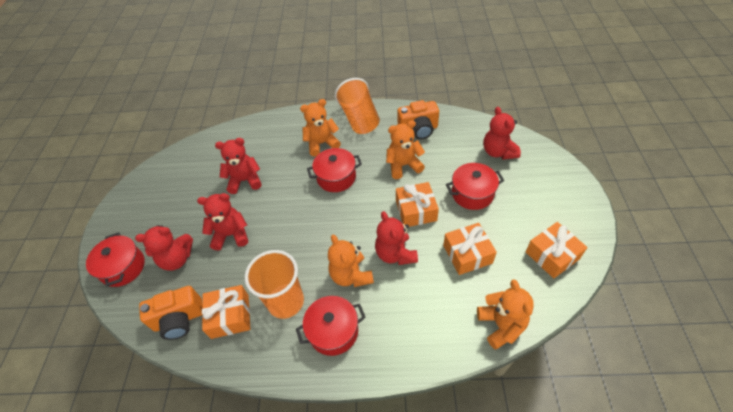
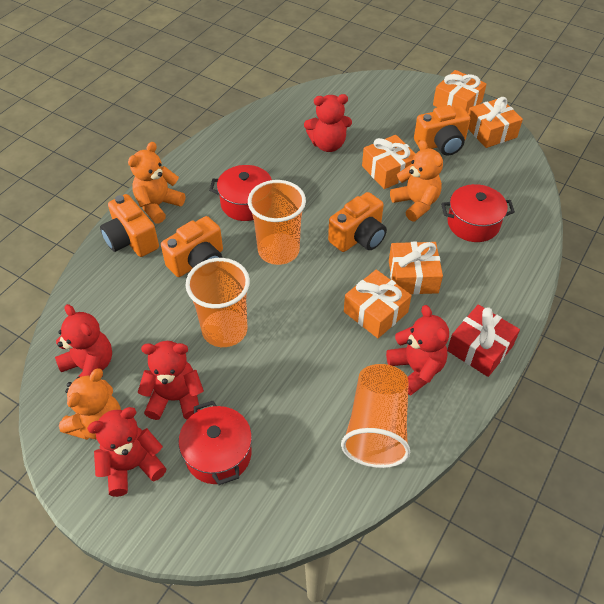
orange camera: 2 -> 4
orange cup: 2 -> 3
orange gift: 4 -> 5
orange teddy bear: 4 -> 3
red gift: 0 -> 1
red pot: 4 -> 3

